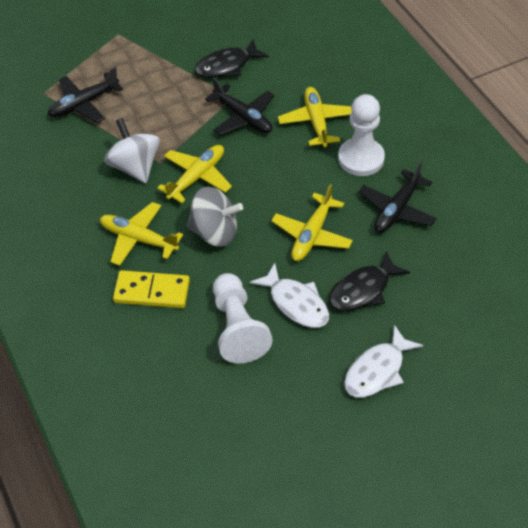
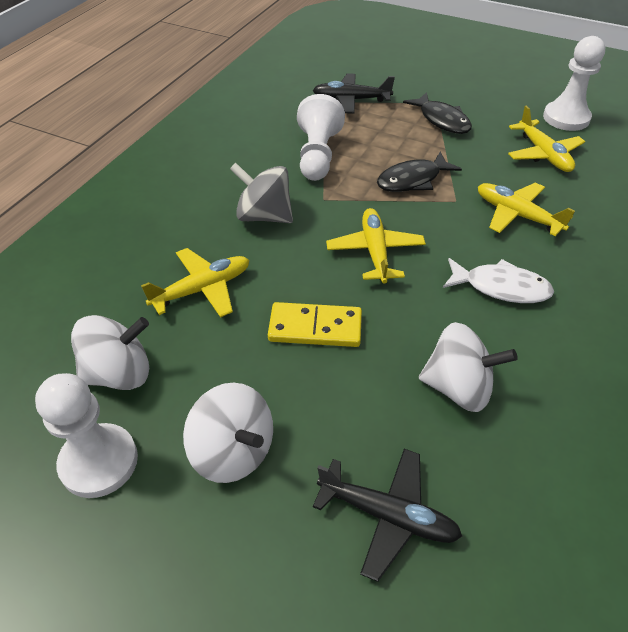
black plane: 3 -> 2
white fish: 2 -> 1
white pawn: 2 -> 3
white spinning top: 1 -> 3

